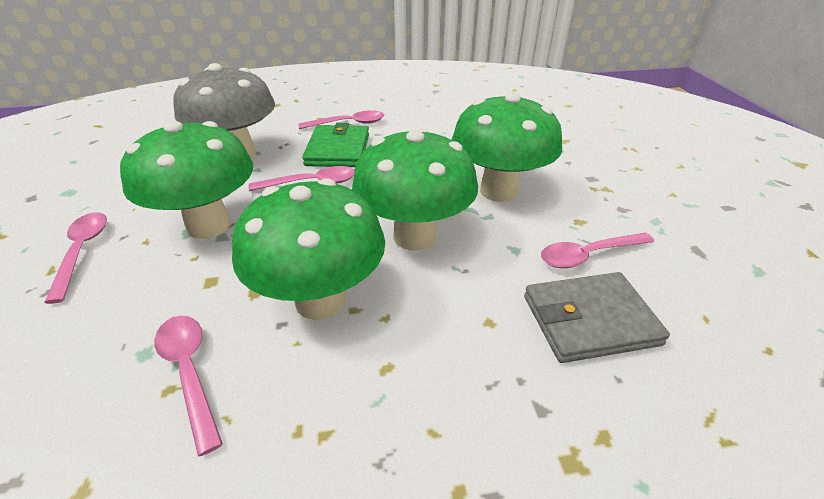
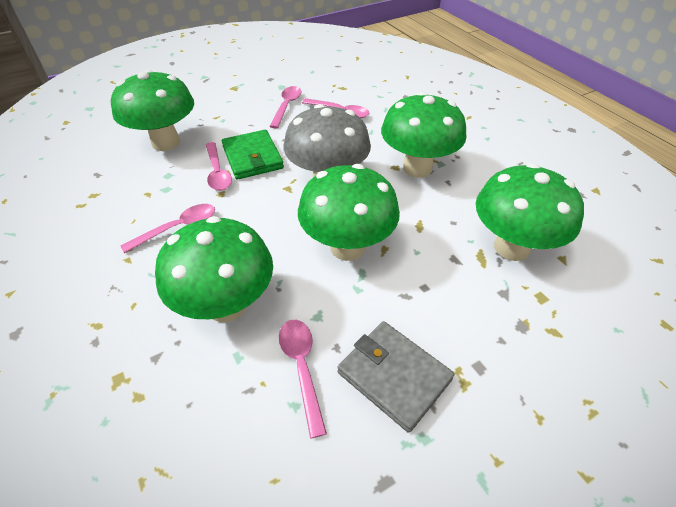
green mushroom: 4 -> 5

